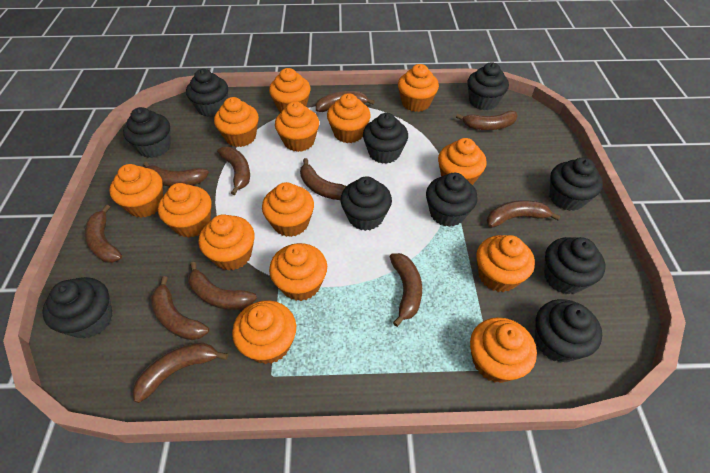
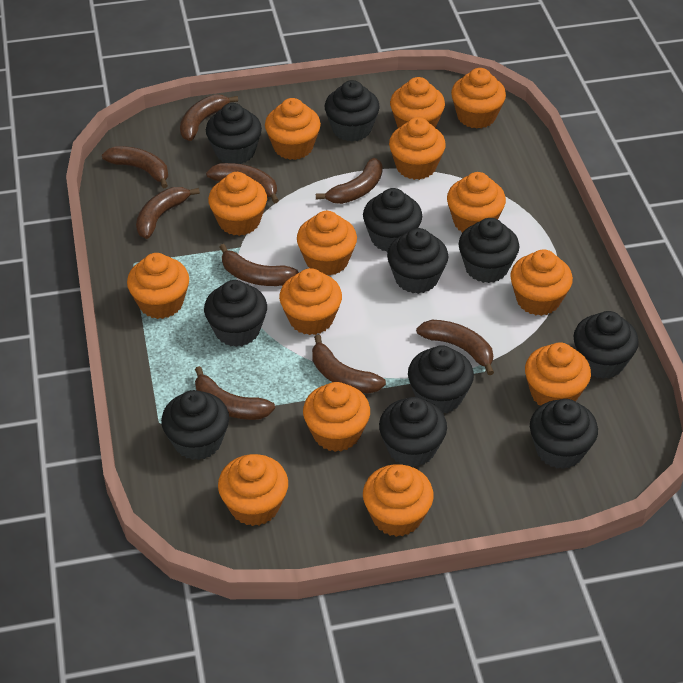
black cupcake: 10 -> 11
brown banana: 11 -> 9

